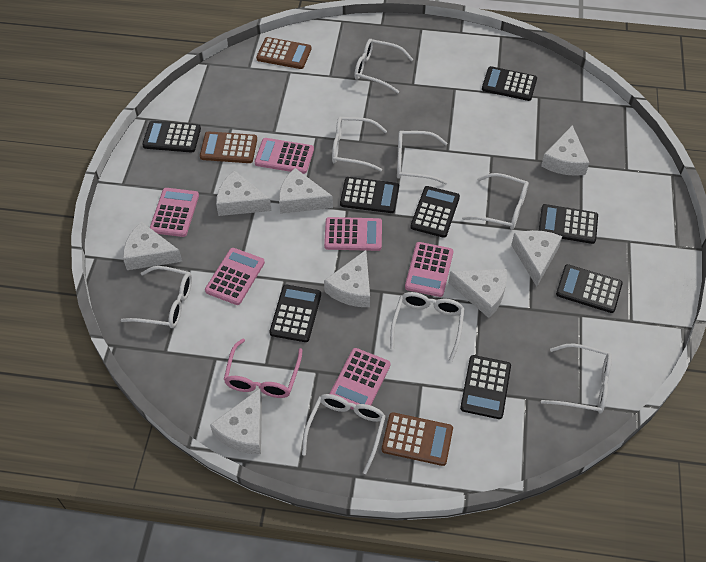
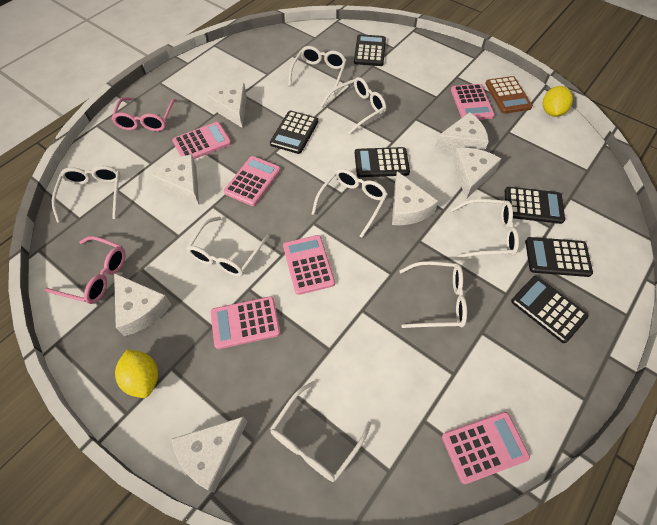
black calculator: 8 -> 6
brown calculator: 3 -> 1
pink glasses: 1 -> 2
white cheese: 8 -> 7
yellow lemon: 0 -> 2

